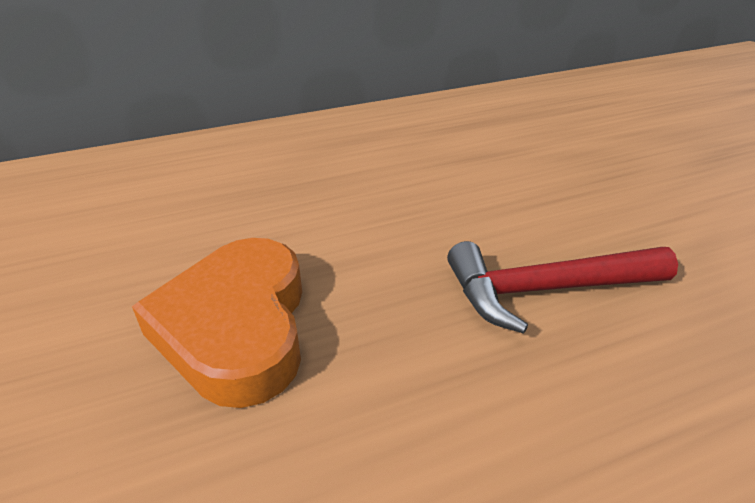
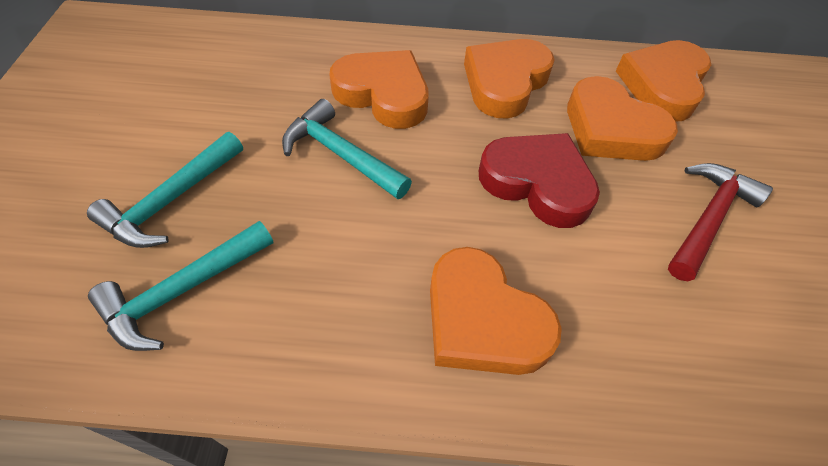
orange heart: 1 -> 5
red heart: 0 -> 1
turquoise hammer: 0 -> 3

